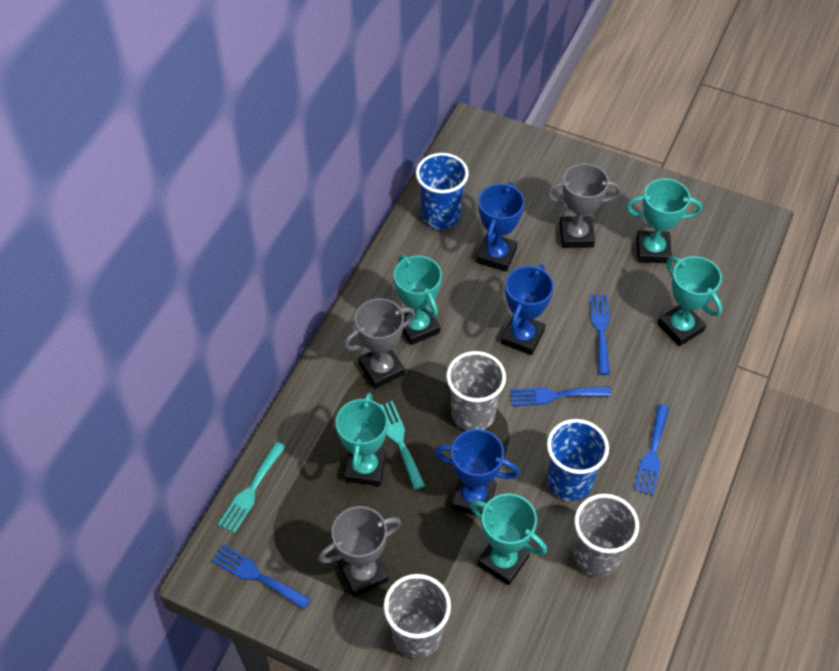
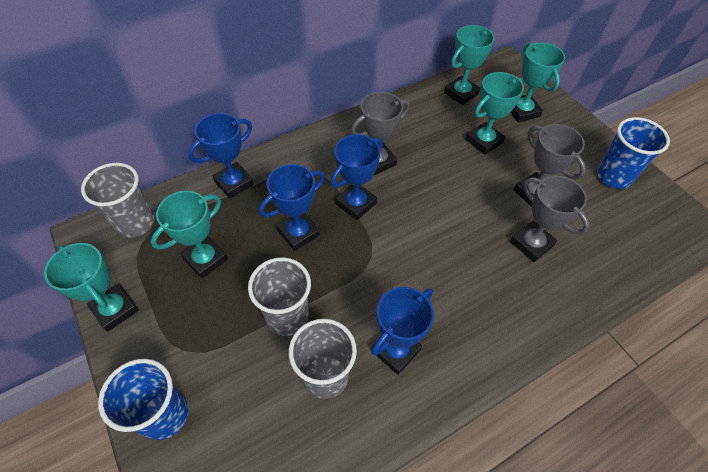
blue fork: 4 -> 0
blue trophy: 3 -> 4
turquoise fork: 2 -> 0

